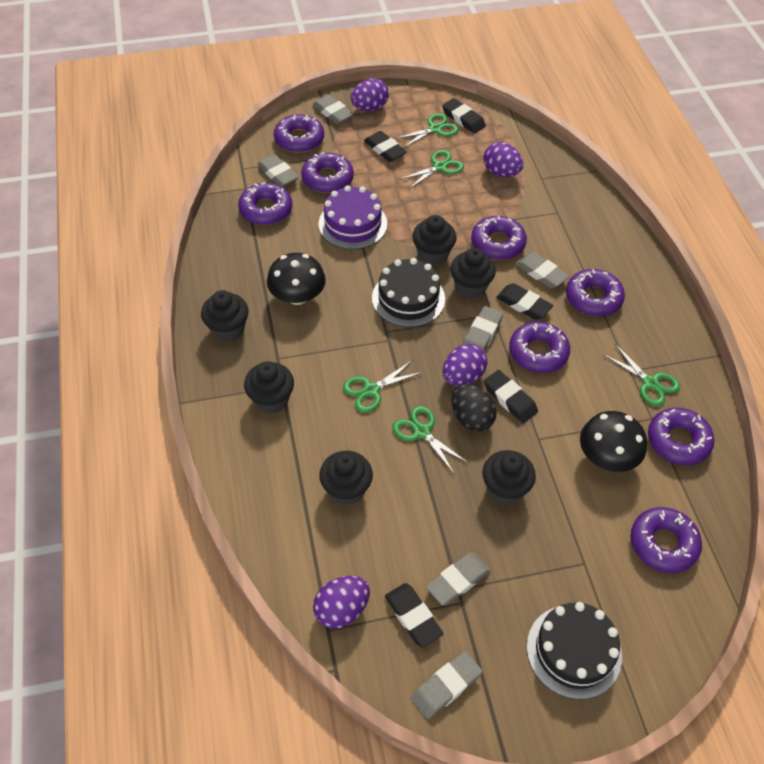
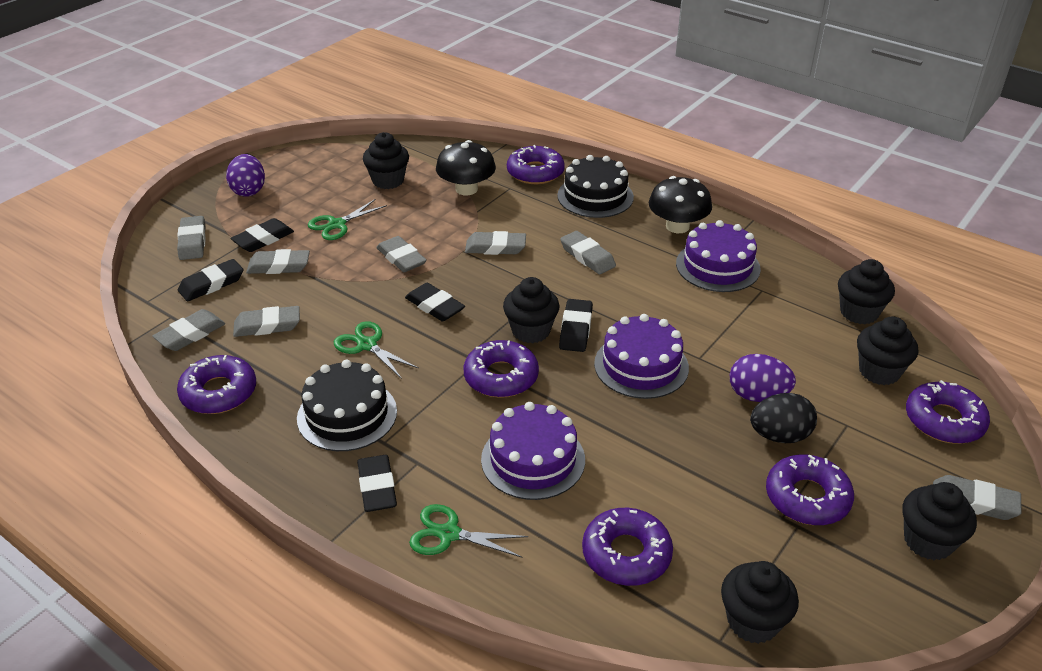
green scissors: 5 -> 3
grey eraser: 6 -> 8
purple cake: 1 -> 3
purple donut: 8 -> 6
purple egg: 4 -> 2

